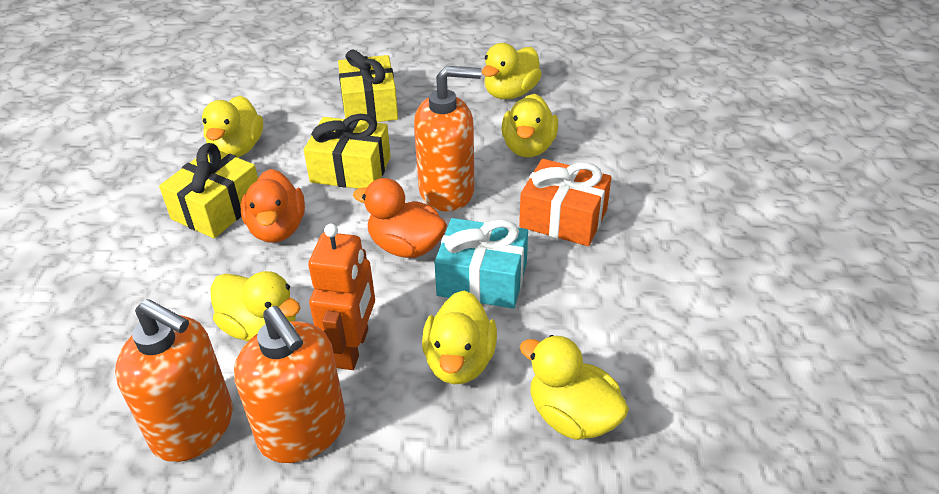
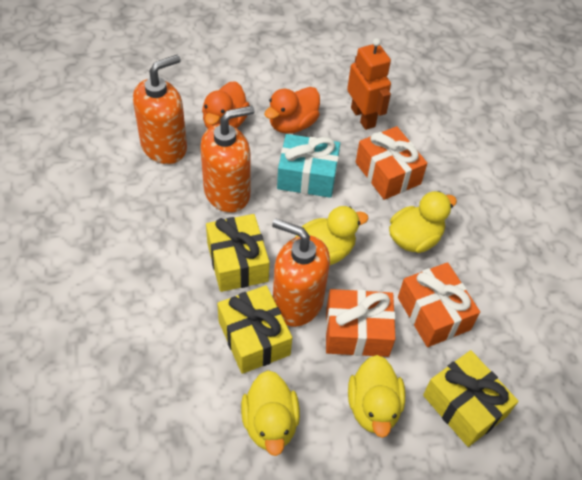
orange gift: 1 -> 3
yellow duck: 6 -> 4

